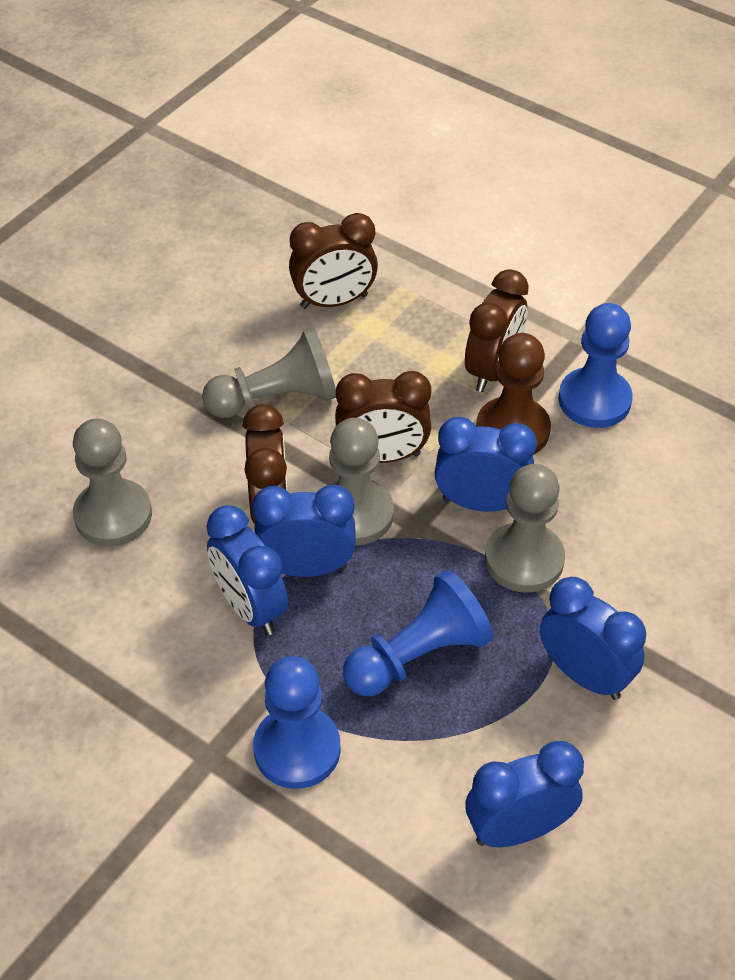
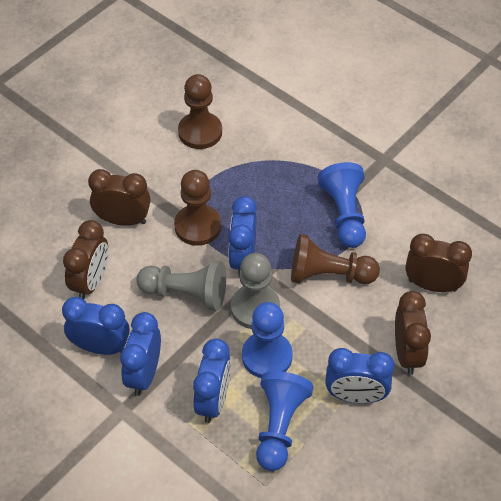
brown pawn: 1 -> 3
grey pawn: 4 -> 2

